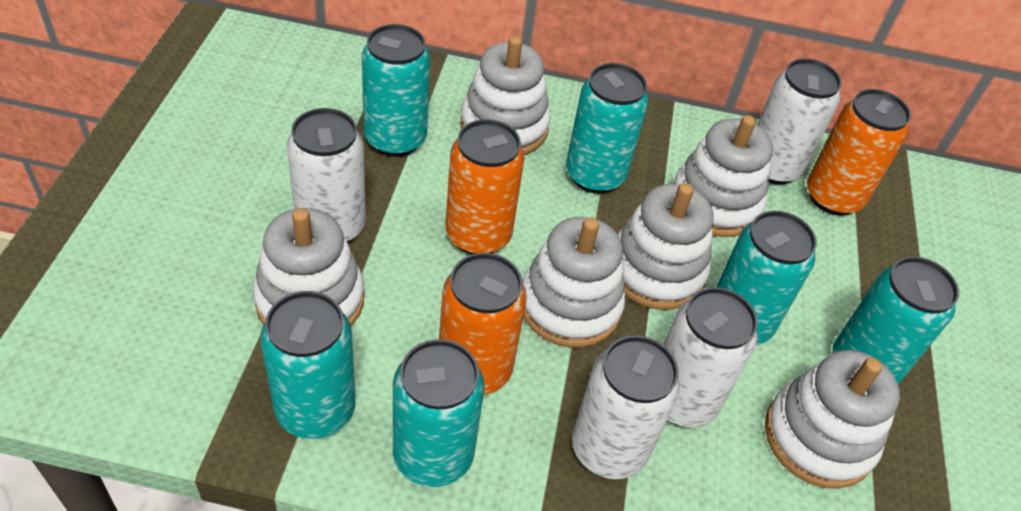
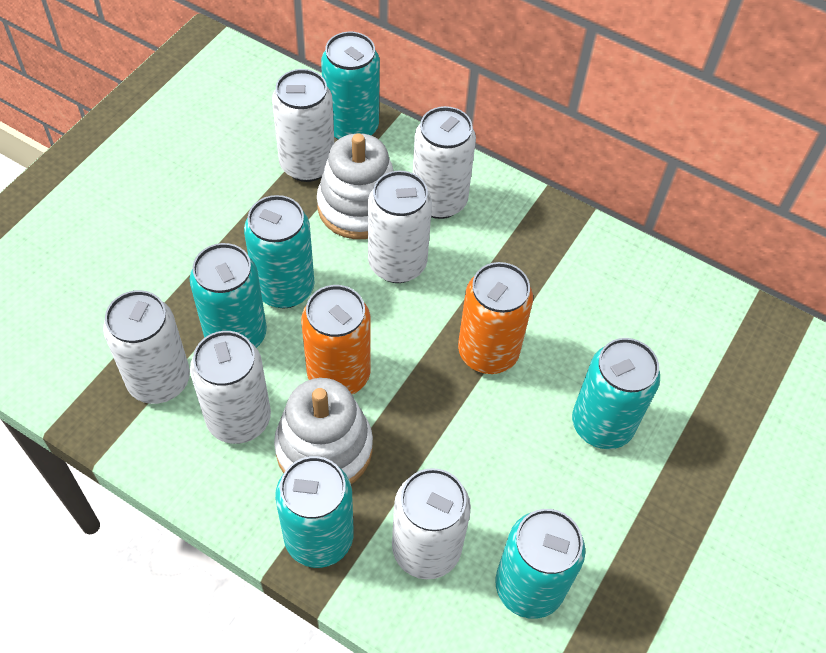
orange can: 3 -> 2
white can: 4 -> 6
white stacking toy: 6 -> 2

